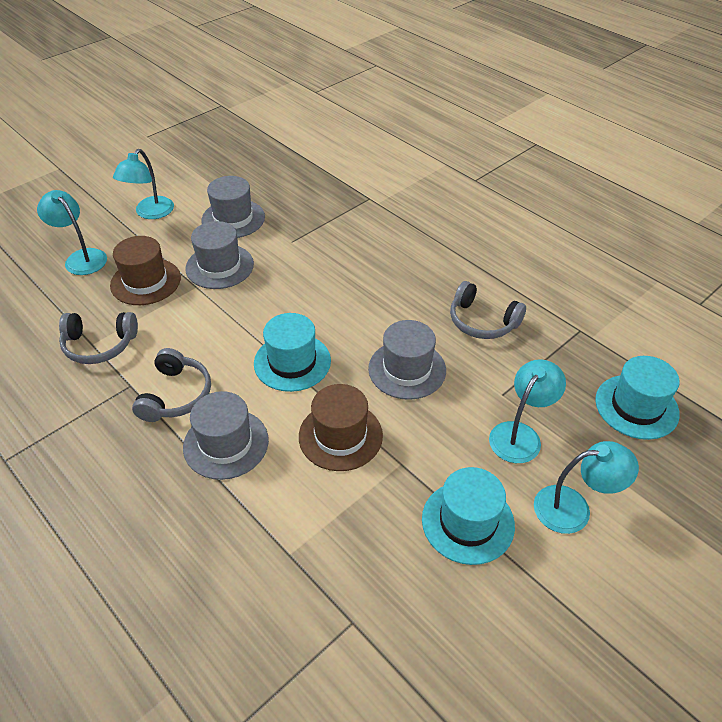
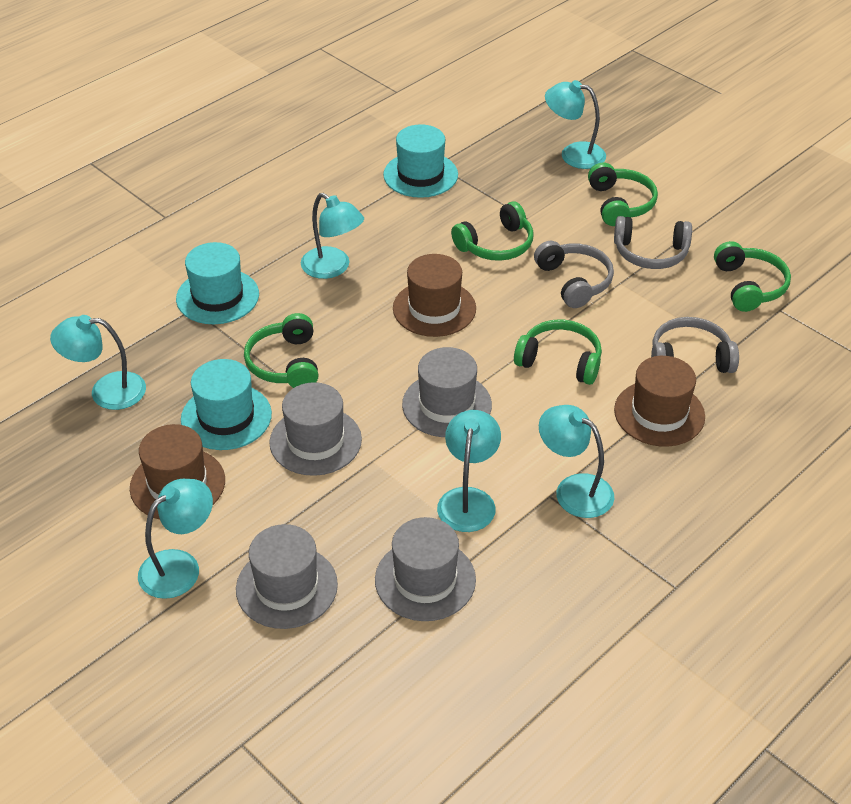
brown hat: 2 -> 3
green headphones: 0 -> 5
turquoise lamp: 4 -> 6

